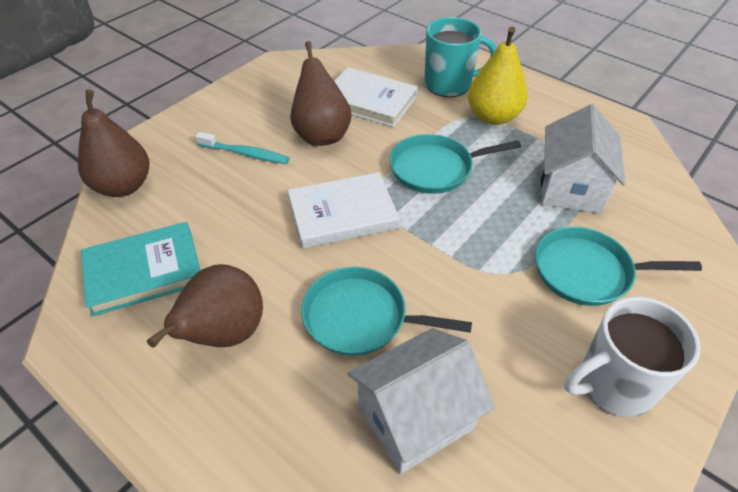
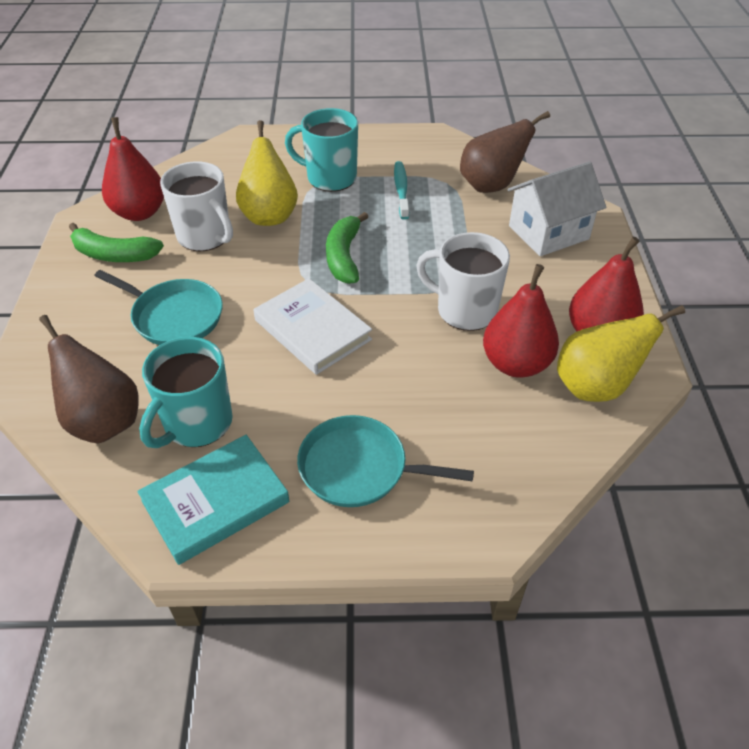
brown pear: 3 -> 2
green banana: 0 -> 2
red pear: 0 -> 3
turquoise mug: 1 -> 2
turquoise pan: 3 -> 2
white book: 2 -> 1
white house: 2 -> 1
white mug: 1 -> 2
yellow pear: 1 -> 2

